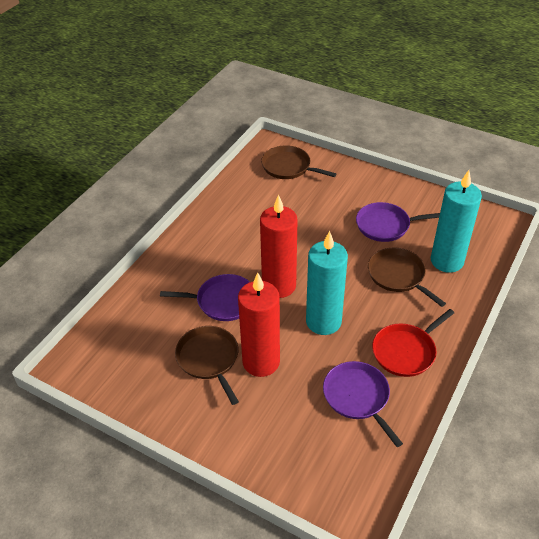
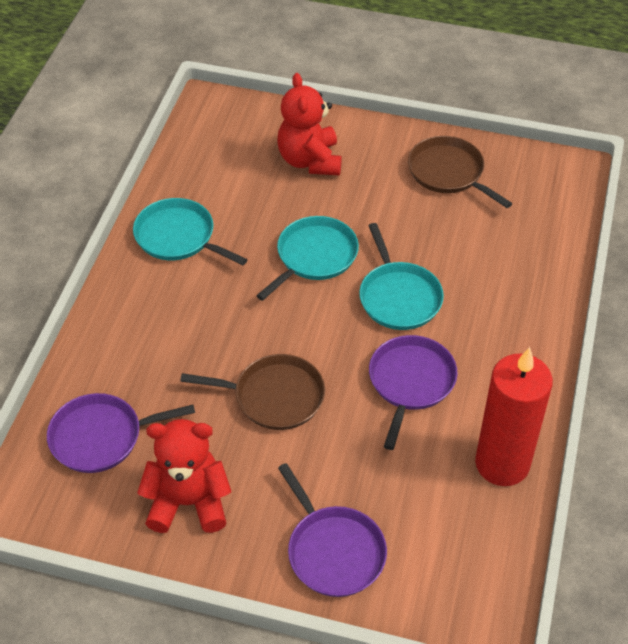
brown pan: 3 -> 2
red candle: 2 -> 1
red pan: 1 -> 0
red teddy bear: 0 -> 2
turquoise candle: 2 -> 0
turquoise pan: 0 -> 3

